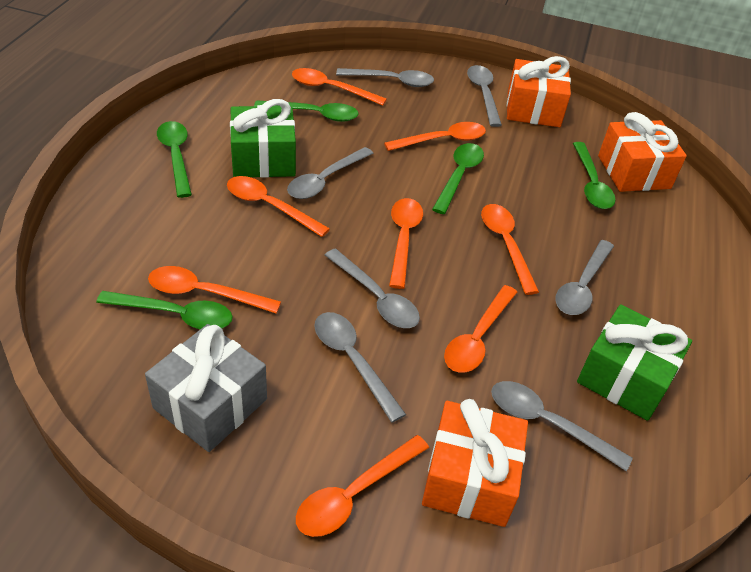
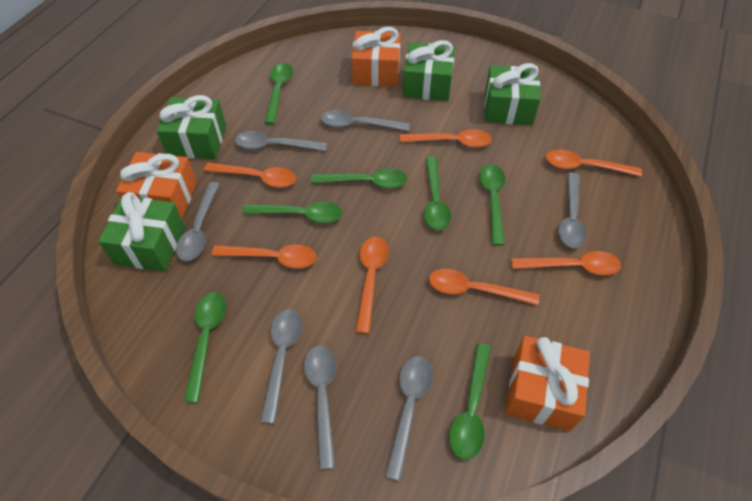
green gift: 2 -> 4
green spoon: 5 -> 7
grey gift: 1 -> 0
orange spoon: 8 -> 7

